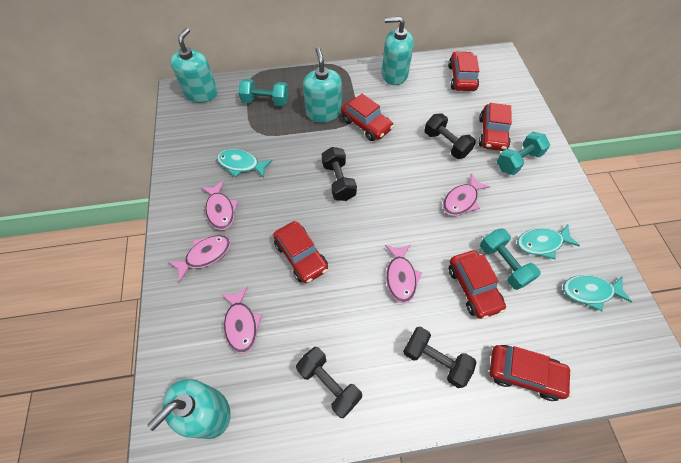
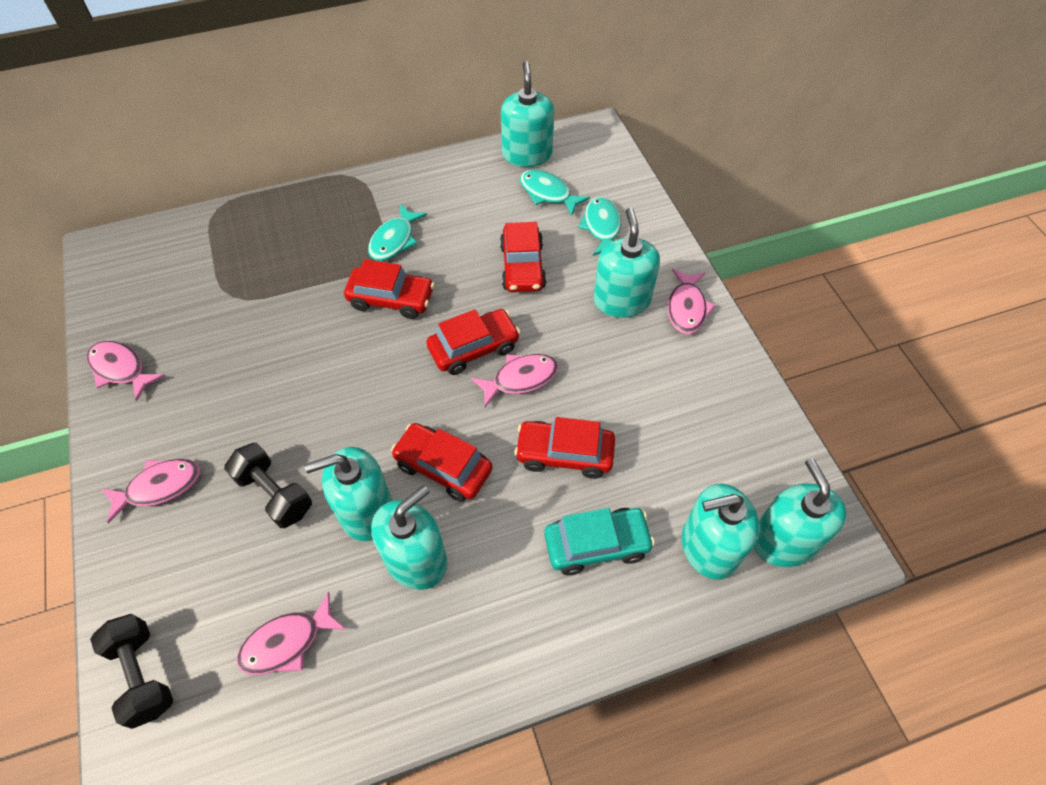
black dumbbell: 4 -> 2
red car: 6 -> 5
turquoise car: 0 -> 1
turquoise dumbbell: 3 -> 0
turquoise soap dispenser: 4 -> 6

